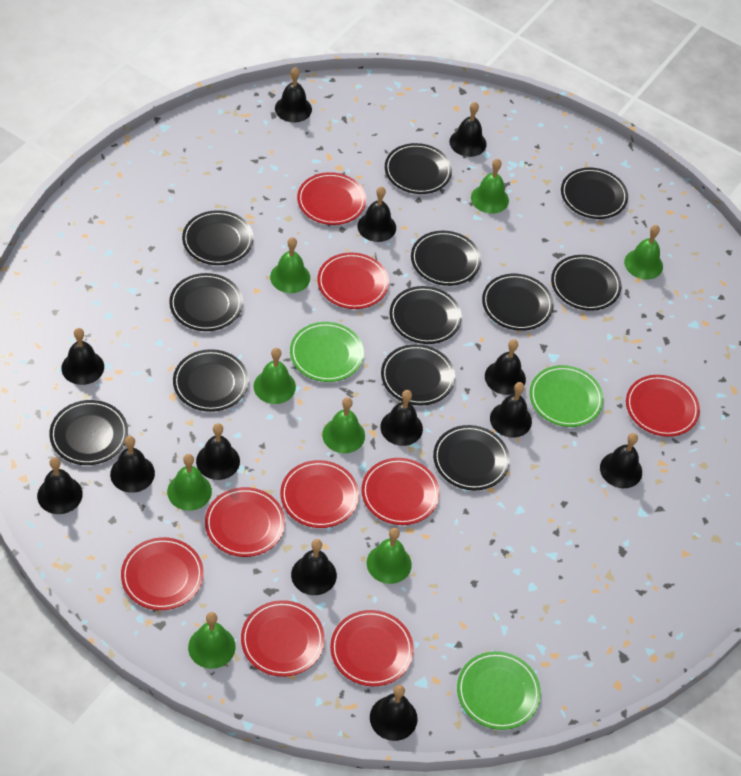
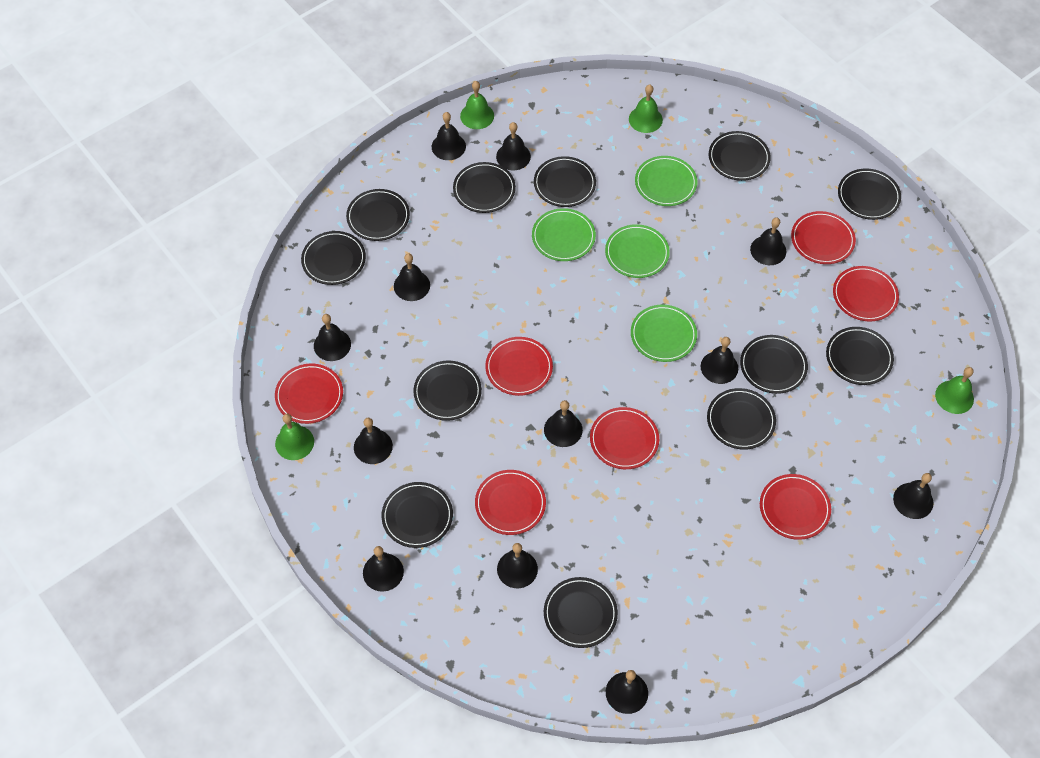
black bell: 13 -> 12
green bell: 8 -> 4
green plate: 3 -> 4
red plate: 9 -> 7

